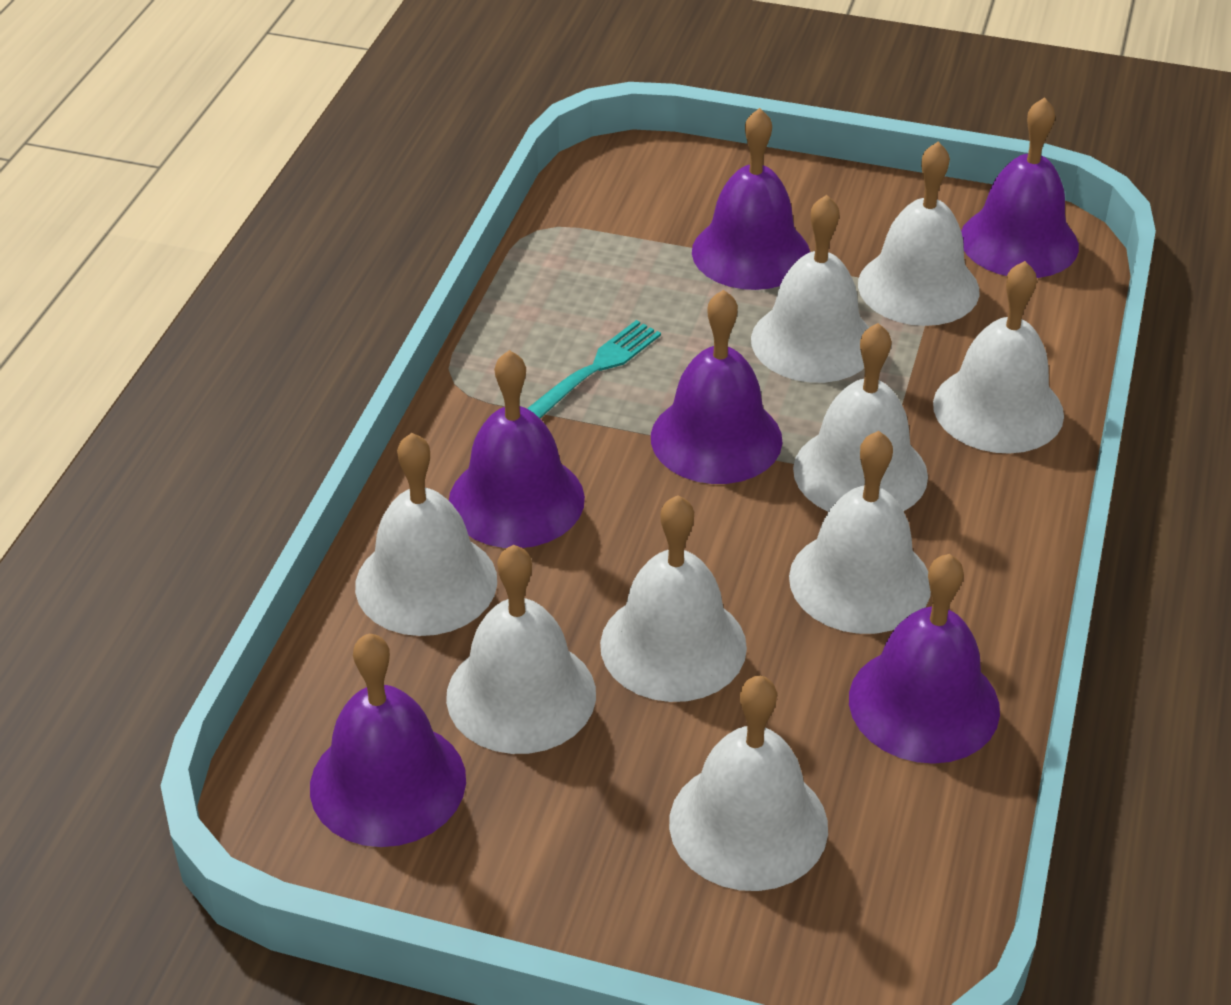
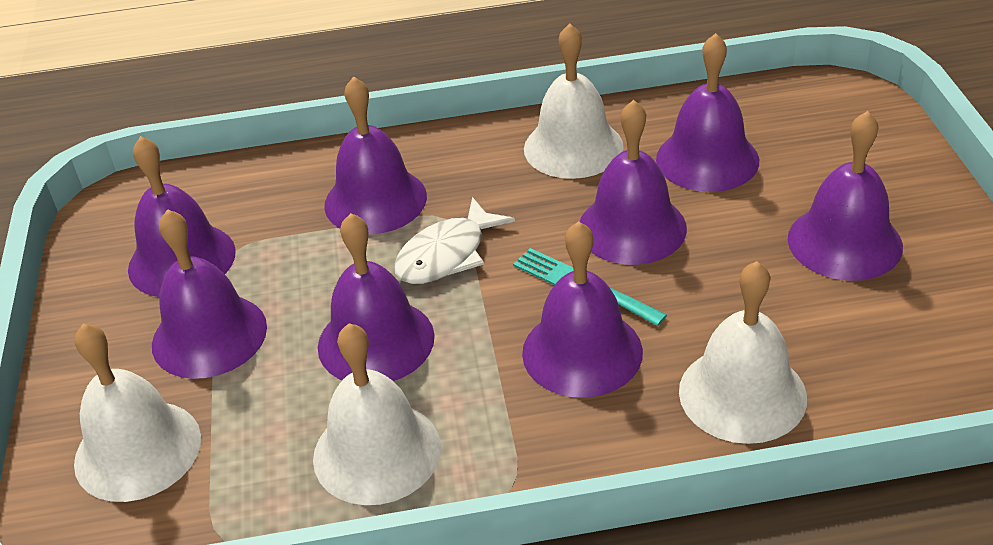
purple bell: 6 -> 8
white bell: 9 -> 4
white fish: 0 -> 1

